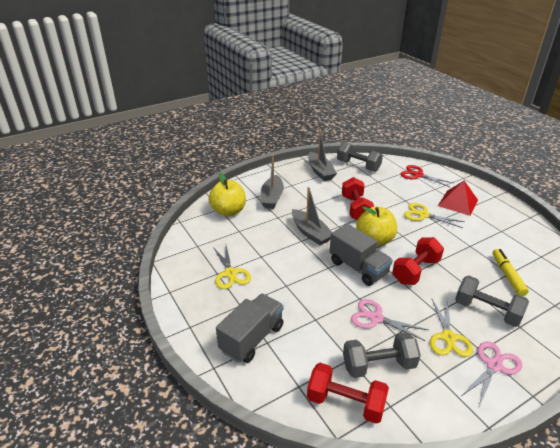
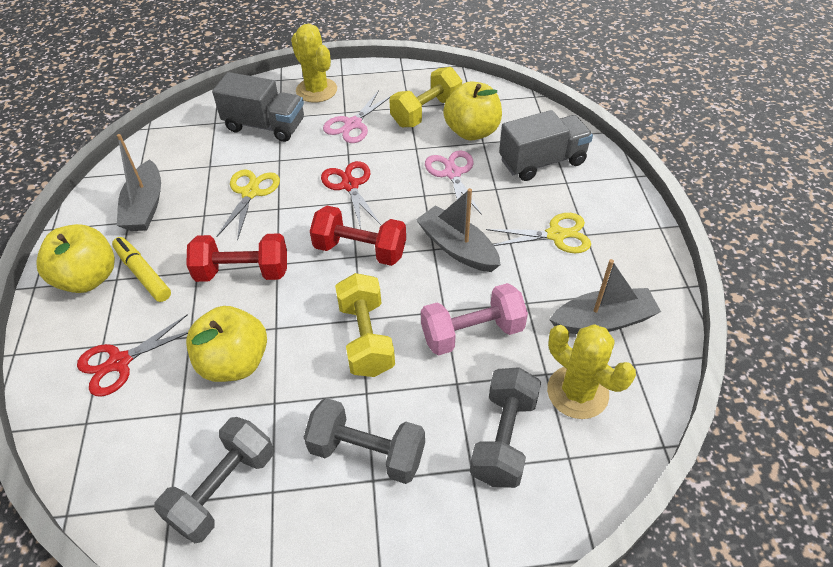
pink dumbbell: 0 -> 1
red dumbbell: 3 -> 2
red pyramid: 1 -> 0
red scissors: 1 -> 2
yellow apple: 2 -> 3
yellow cactus: 0 -> 2
yellow dumbbell: 0 -> 2
yellow scissors: 3 -> 2

